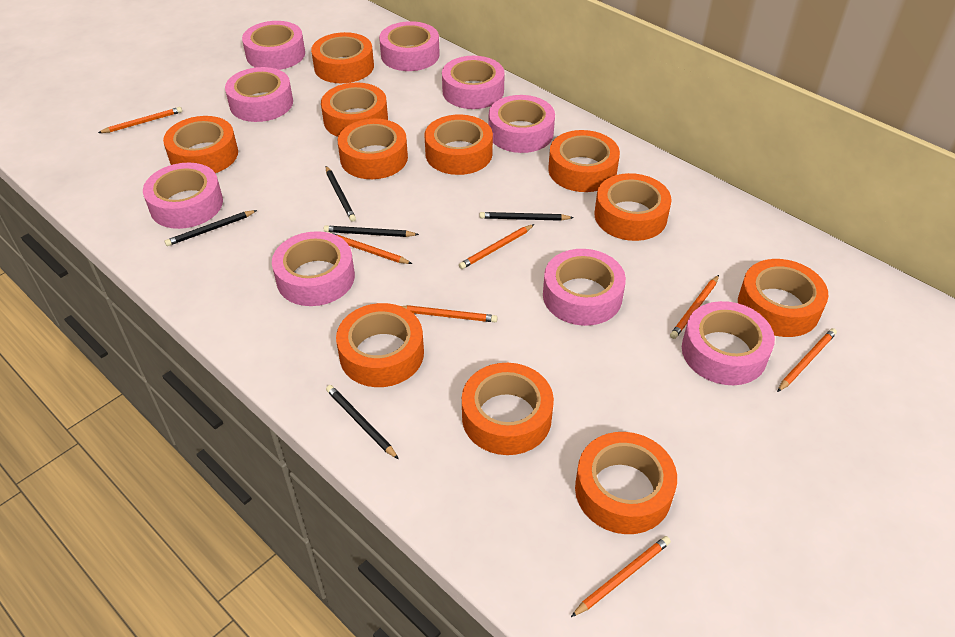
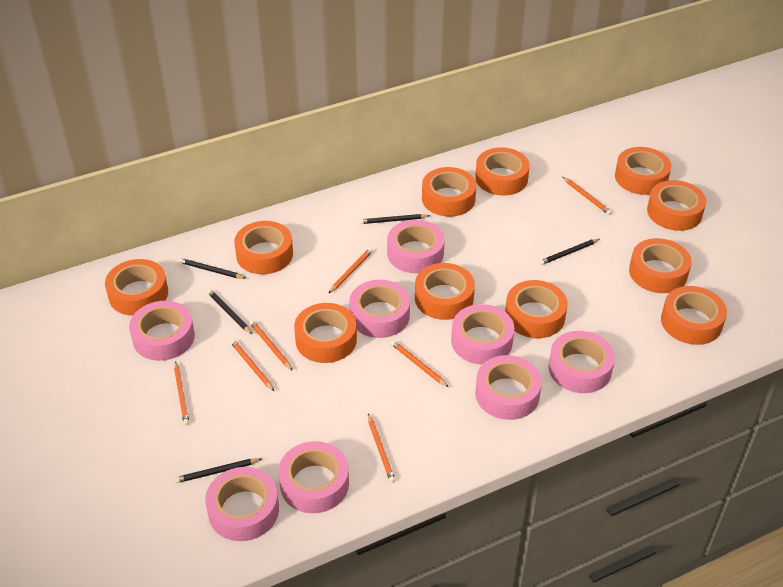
pink tape: 9 -> 8

